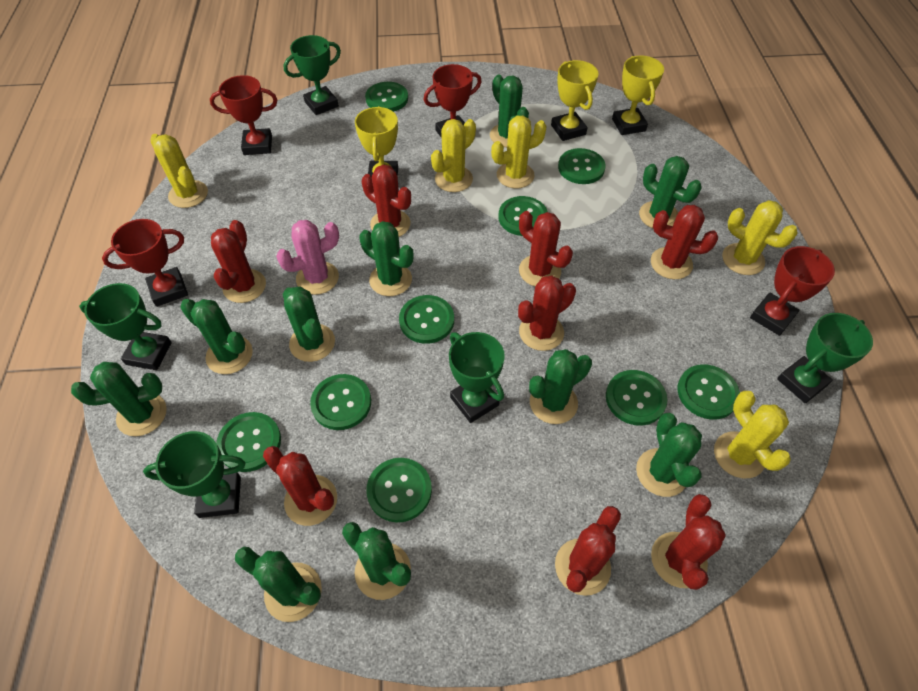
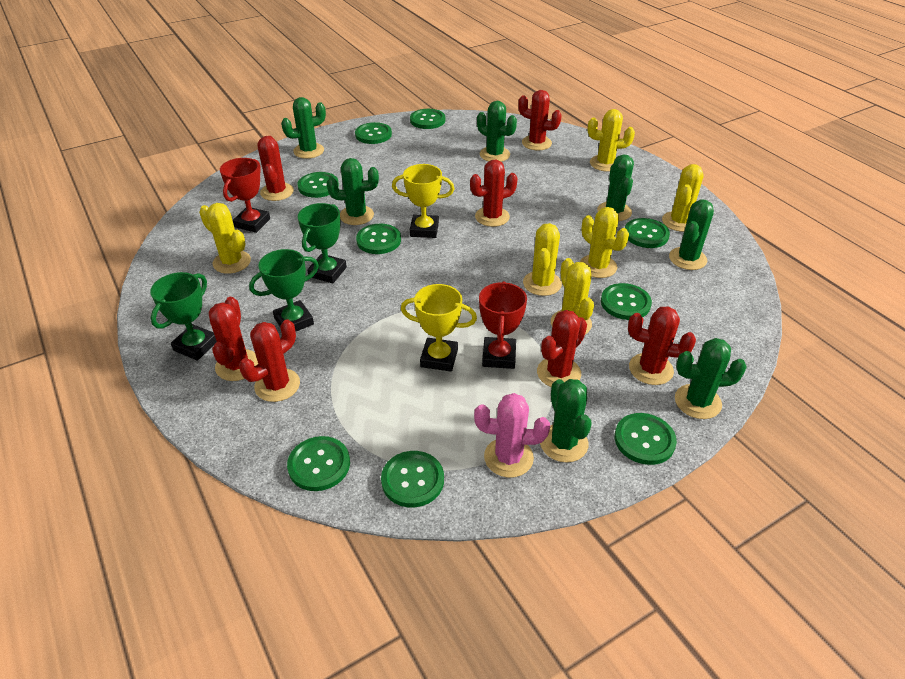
green cactus: 10 -> 7
green trophy: 5 -> 3
red cactus: 8 -> 7
red trophy: 4 -> 2
yellow cactus: 5 -> 6
yellow trophy: 3 -> 2

